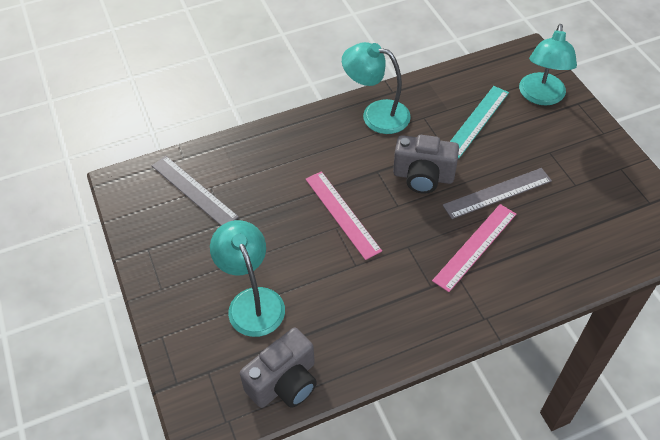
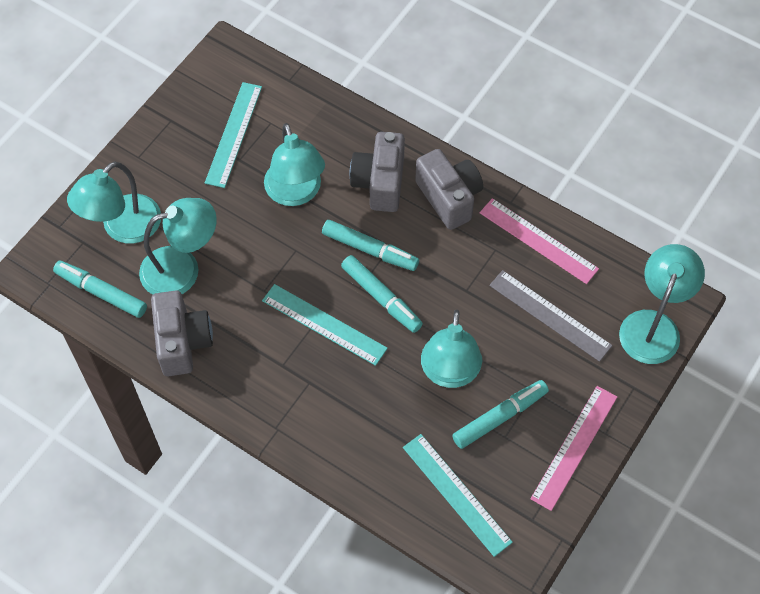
grey camera: 2 -> 3
grey ruler: 2 -> 1
turquoise lamp: 3 -> 5
turquoise marker: 0 -> 4
turquoise ruler: 1 -> 3

